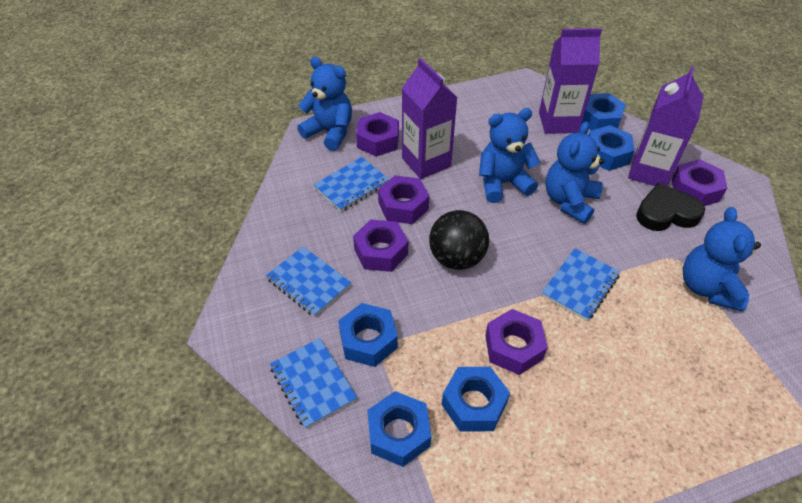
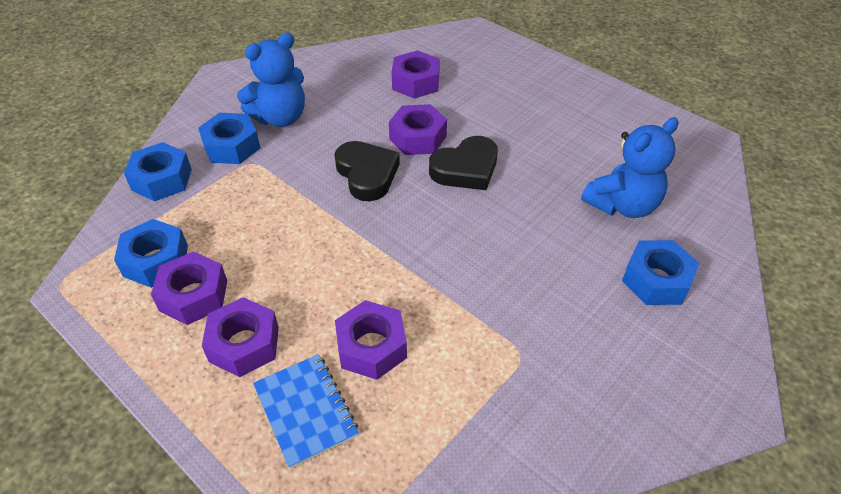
black ball: 1 -> 0
black heart: 1 -> 2
blue notebook: 4 -> 1
blue nut: 5 -> 4
blue teddy bear: 4 -> 2
purple carton: 3 -> 0

